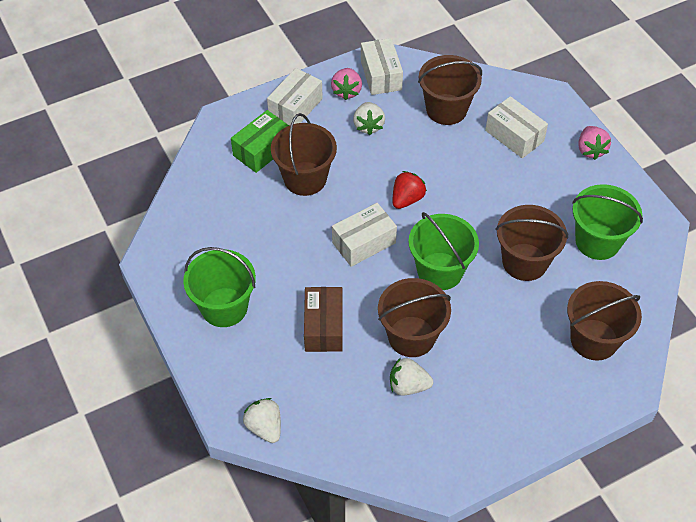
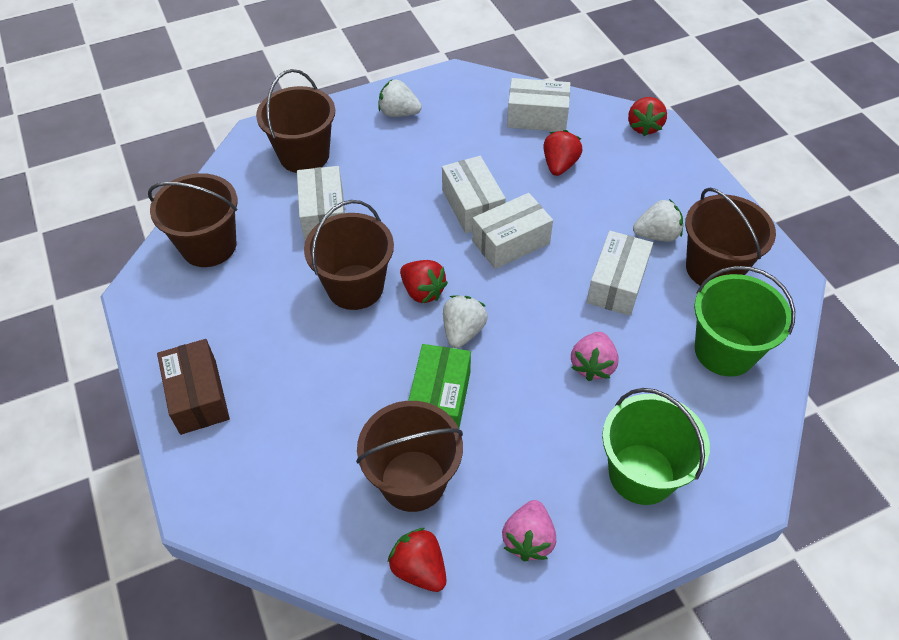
green bucket: 3 -> 2
red strawberry: 1 -> 4
white box: 4 -> 5

